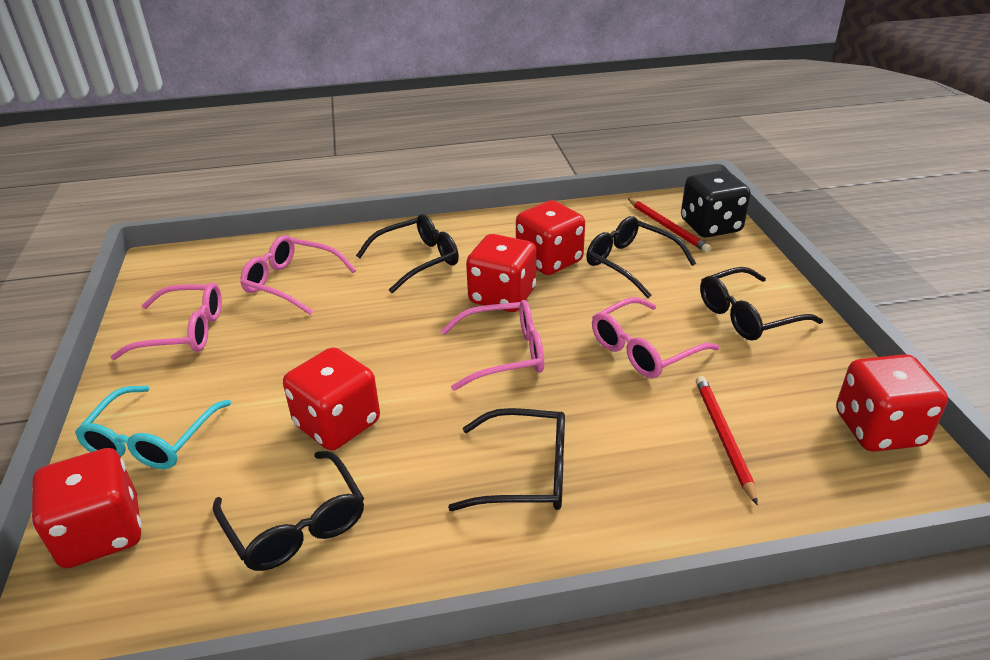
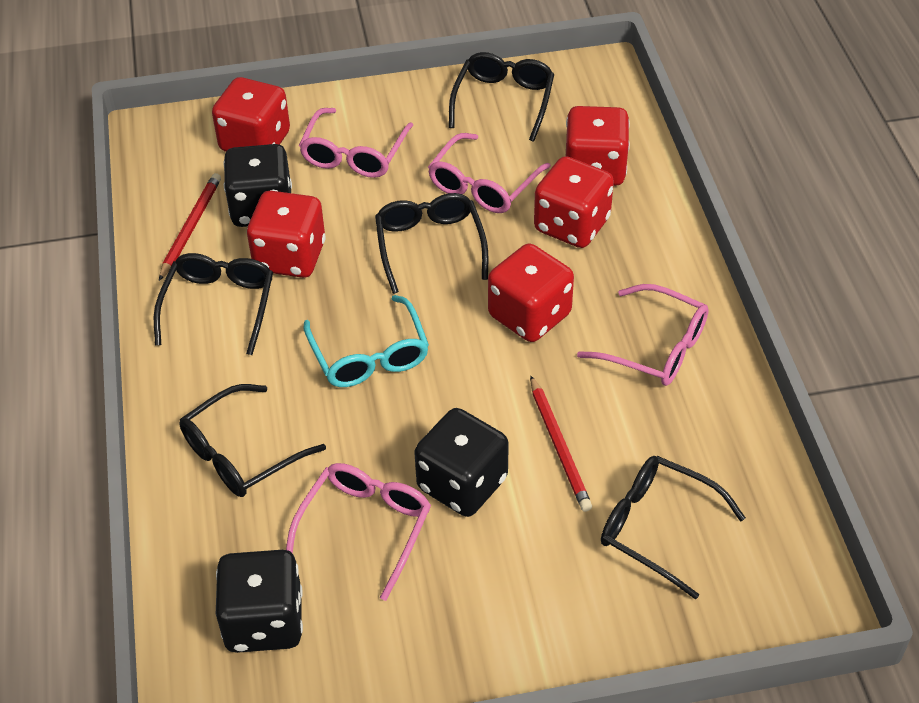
black dice: 1 -> 3

